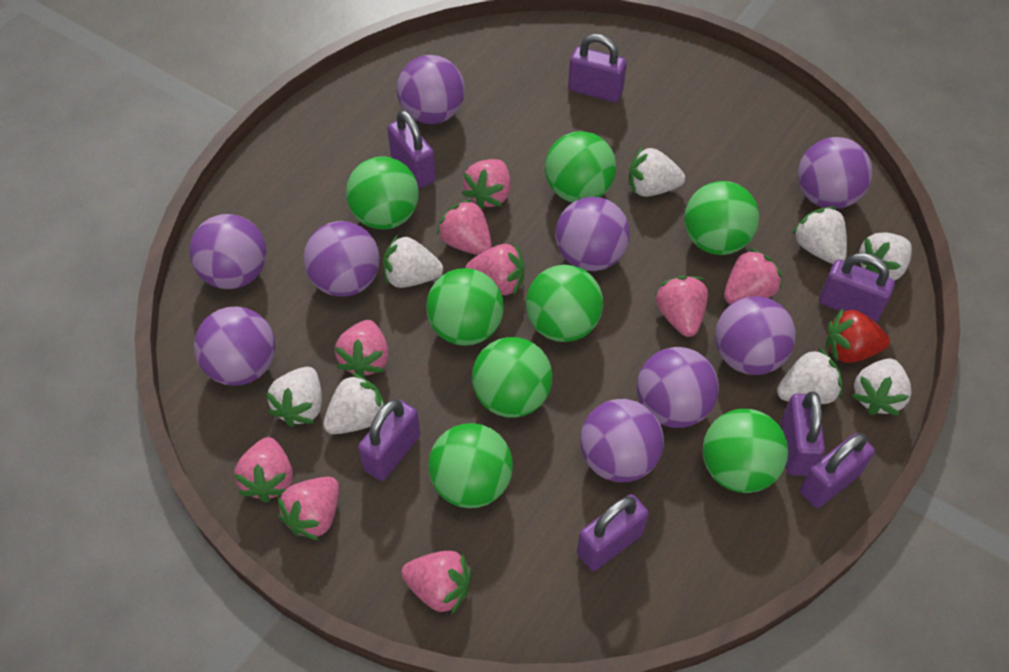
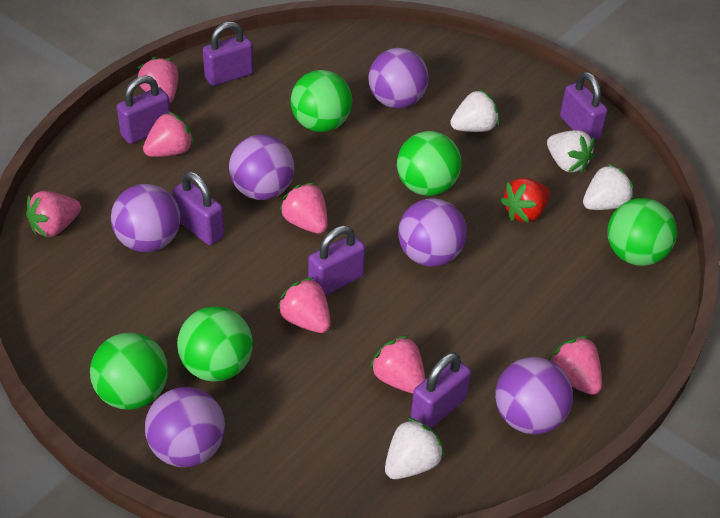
green ball: 8 -> 5
pink strawberry: 9 -> 7
purple ball: 9 -> 6
purple padlock: 7 -> 6
white strawberry: 8 -> 4

